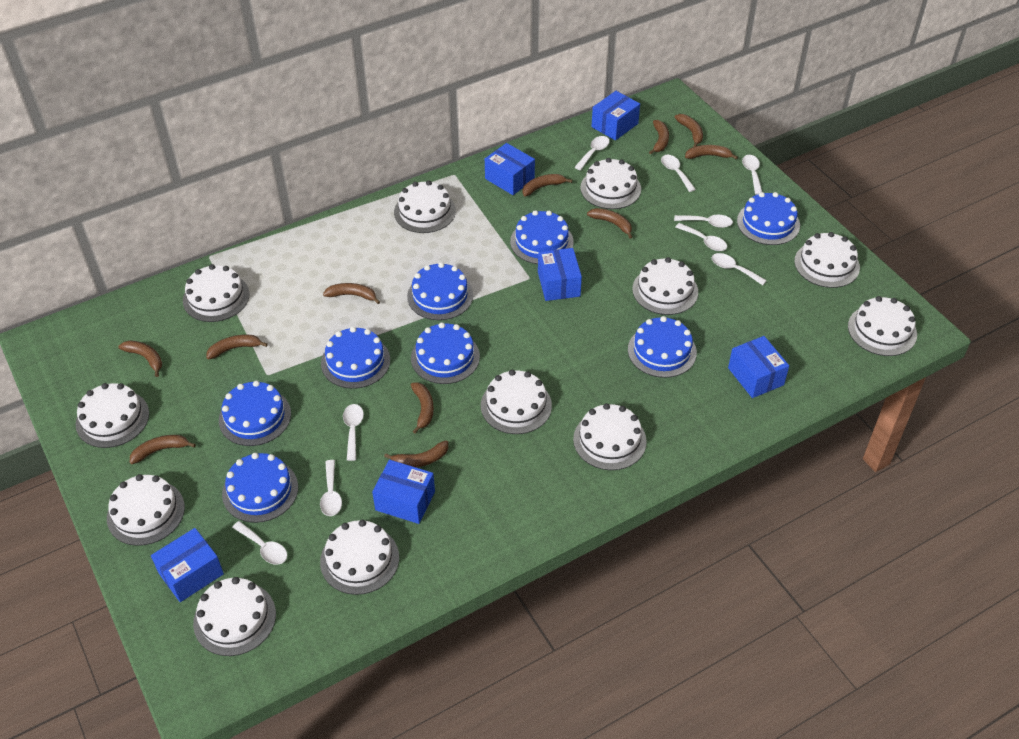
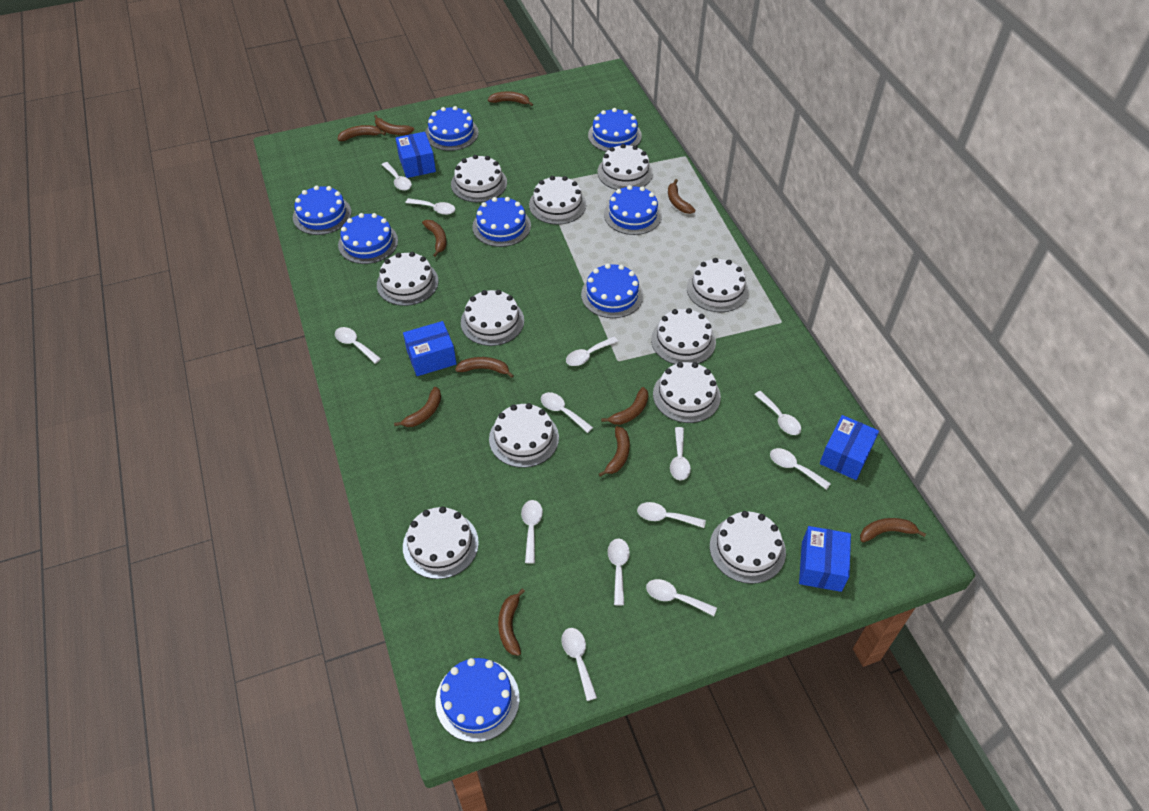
blue box: 6 -> 4
white cake: 12 -> 11
white spoon: 9 -> 13

